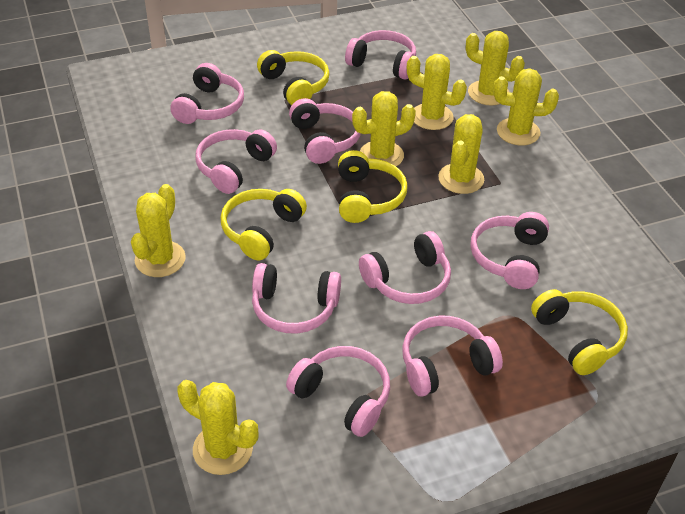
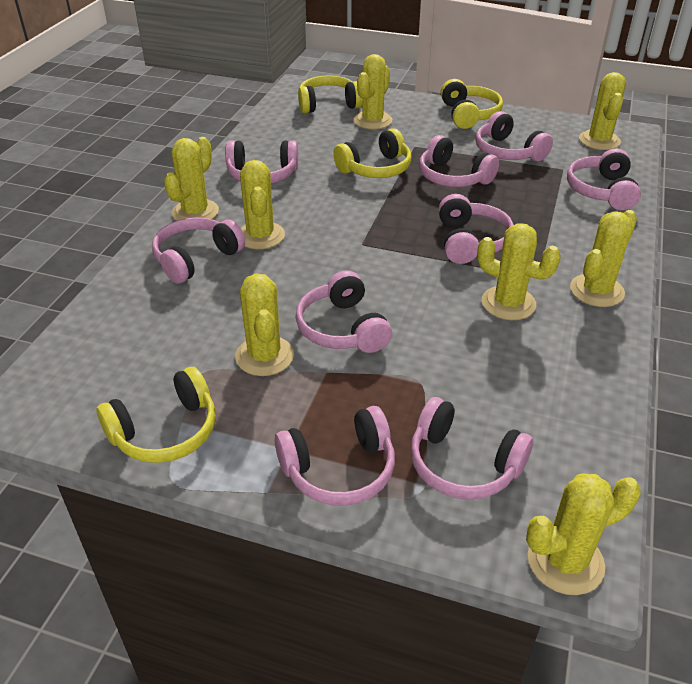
yellow cactus: 7 -> 8

